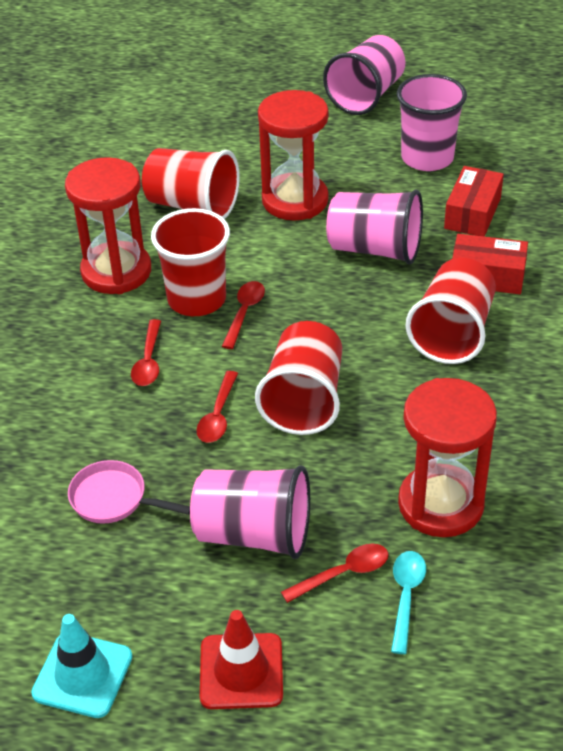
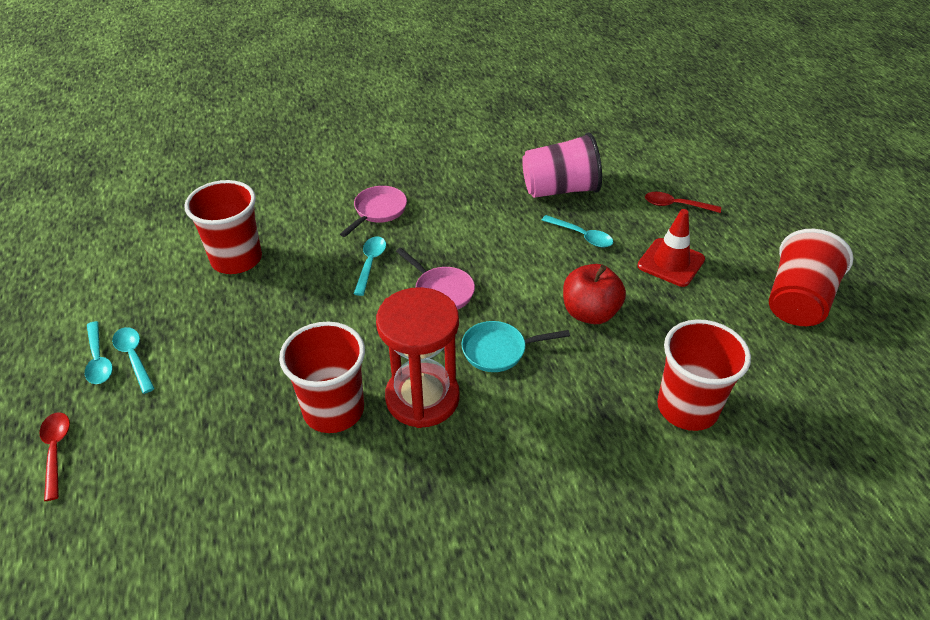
pink cup: 4 -> 1
pink pan: 1 -> 2
red apple: 0 -> 1
red box: 2 -> 0
red hourglass: 3 -> 1
red spoon: 4 -> 2
turquoise pan: 0 -> 1
turquoise spoon: 1 -> 4
turquoise traffic cone: 1 -> 0

